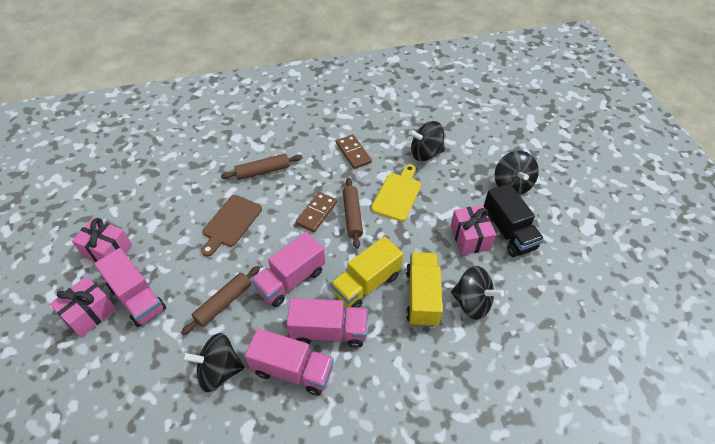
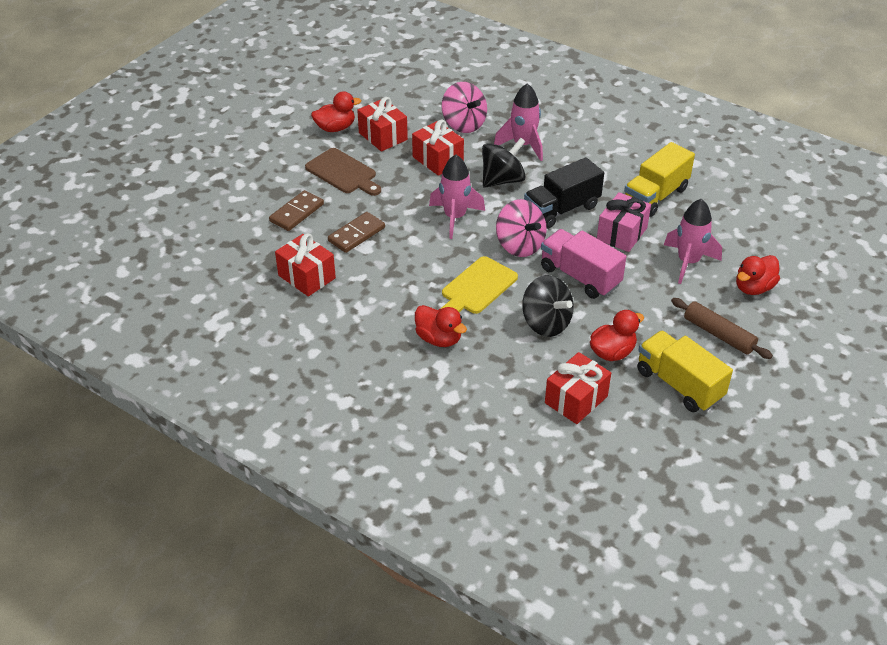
black spinning top: 4 -> 2
brown rolling pin: 3 -> 1
pink gift: 3 -> 1
pink rocket: 0 -> 3
pink spinning top: 0 -> 2
pink truck: 4 -> 1
red duck: 0 -> 4
red gift: 0 -> 4

